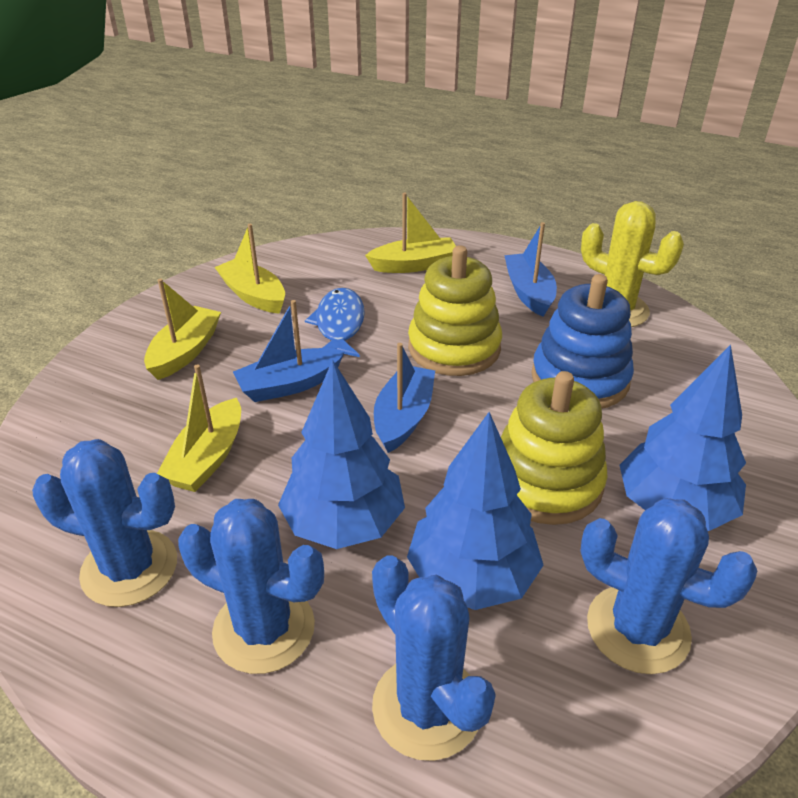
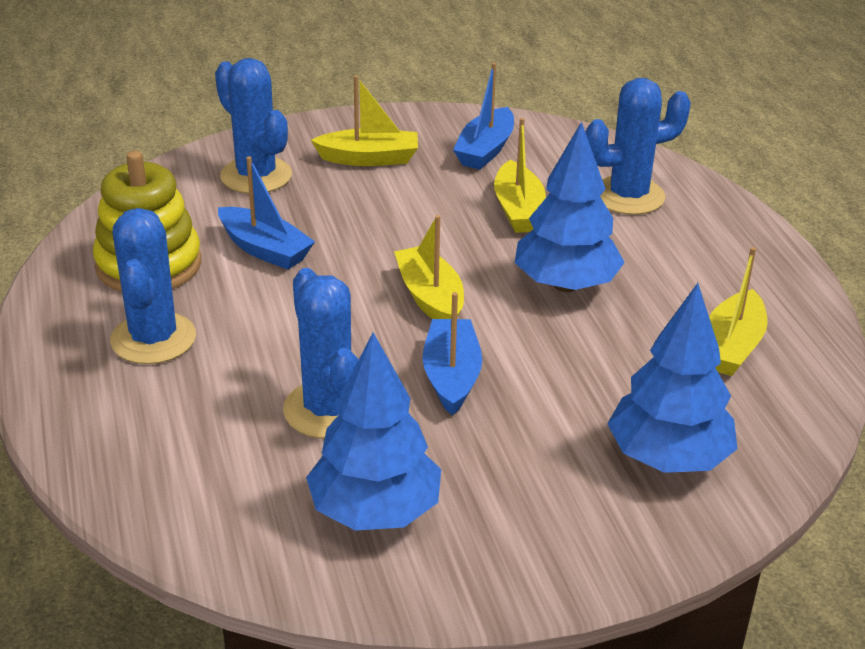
blue fish: 1 -> 0
blue stacking toy: 1 -> 0
yellow cactus: 1 -> 0
yellow stacking toy: 2 -> 1

